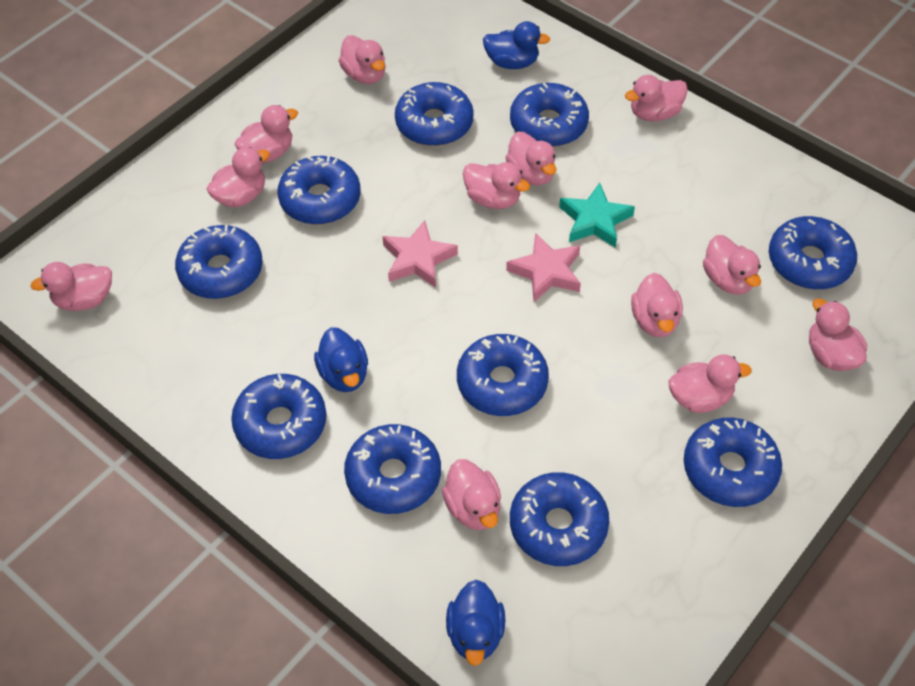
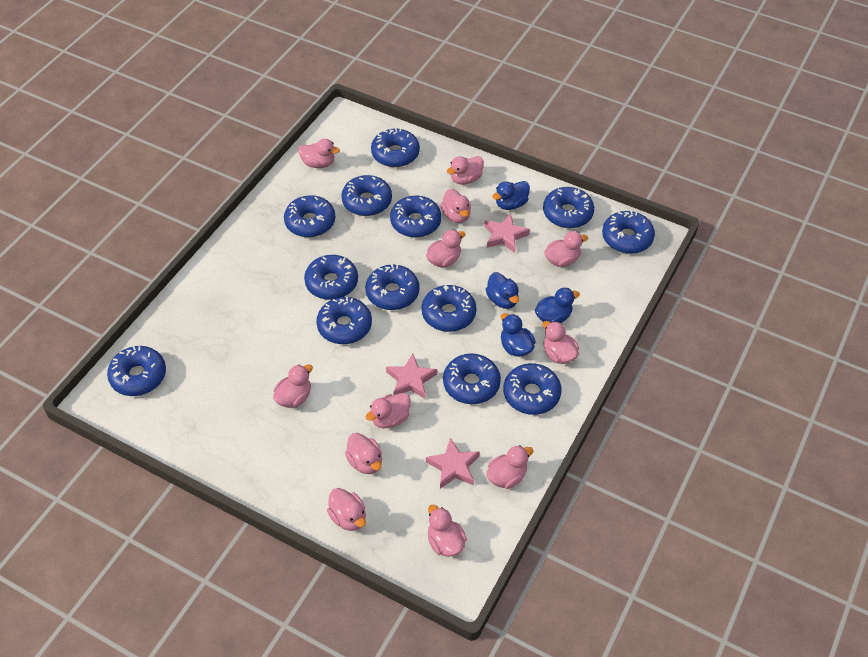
blue donut: 10 -> 13
blue duck: 3 -> 4
pink star: 2 -> 3
turquoise star: 1 -> 0

